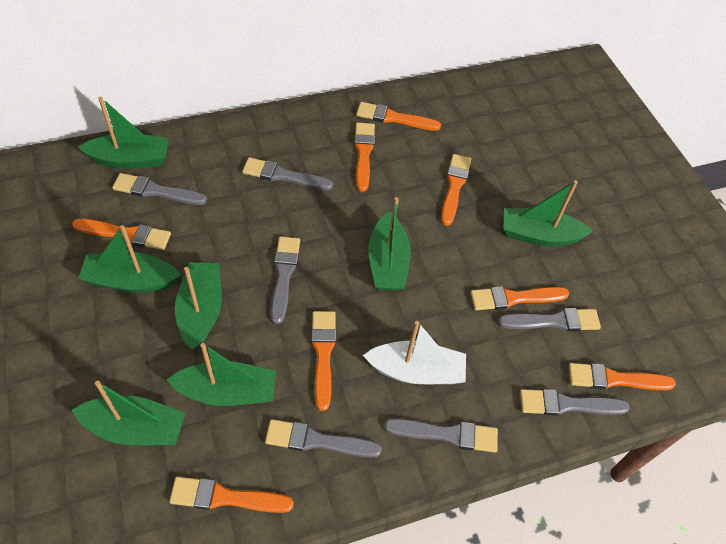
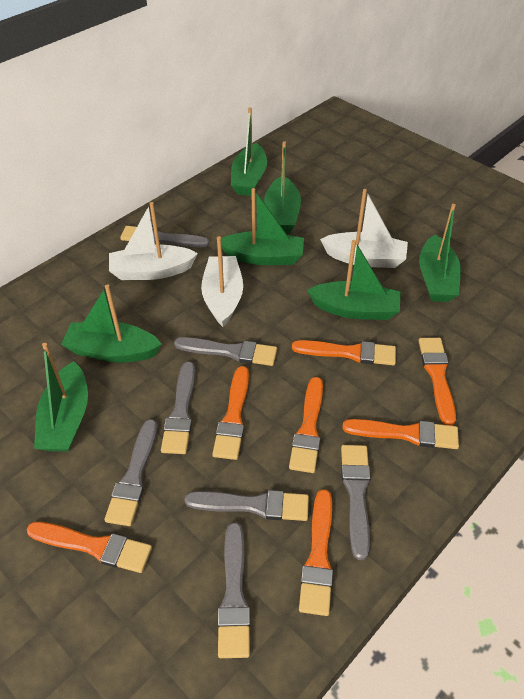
orange brush: 8 -> 7
white boat: 1 -> 3

